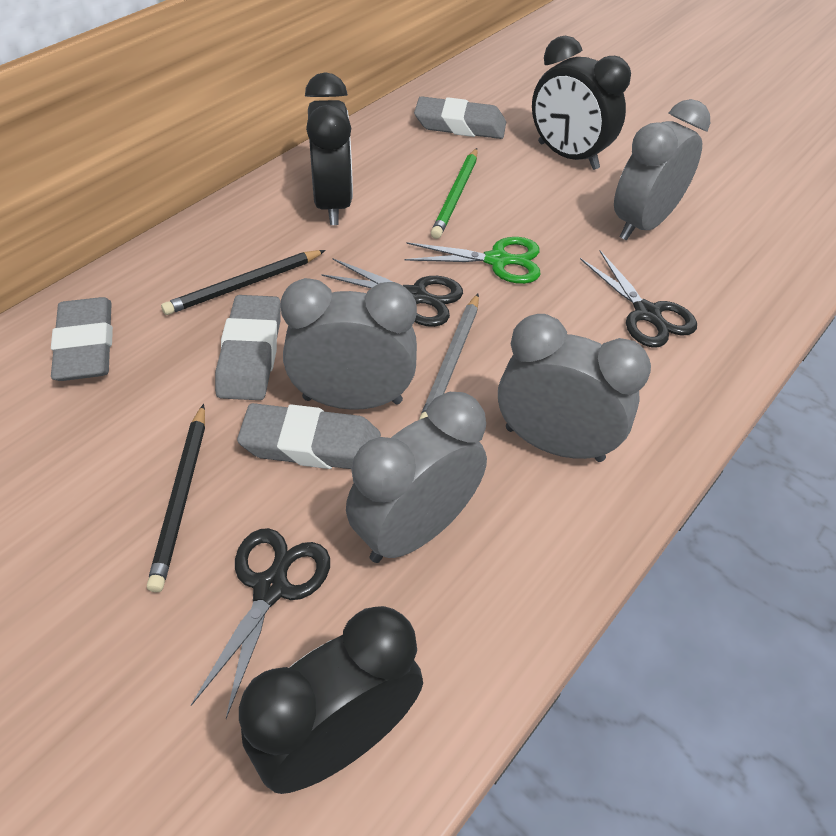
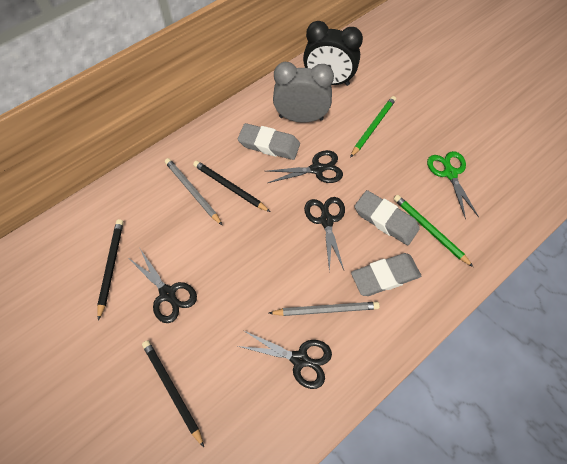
black clock: 3 -> 1
black pencil: 2 -> 3
black scissors: 3 -> 4
green pencil: 1 -> 2
grey clock: 4 -> 1
grey eraser: 4 -> 3
grey pencil: 1 -> 2

